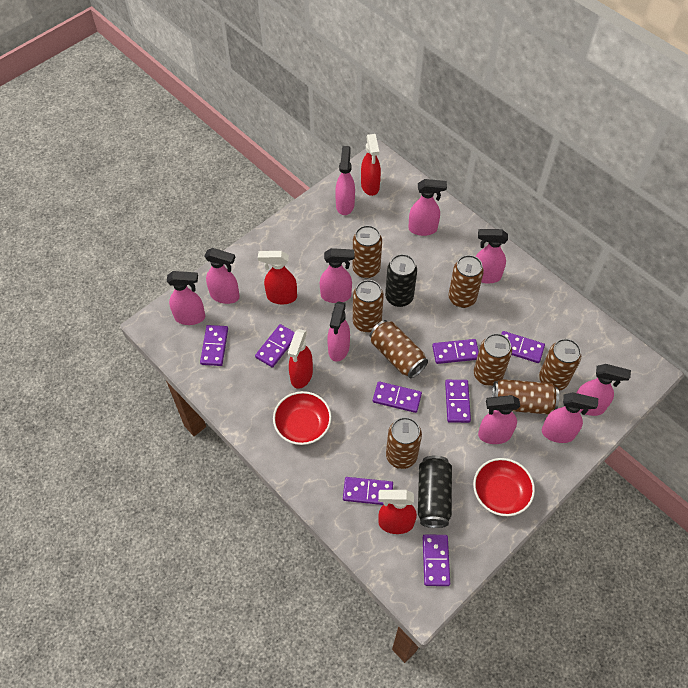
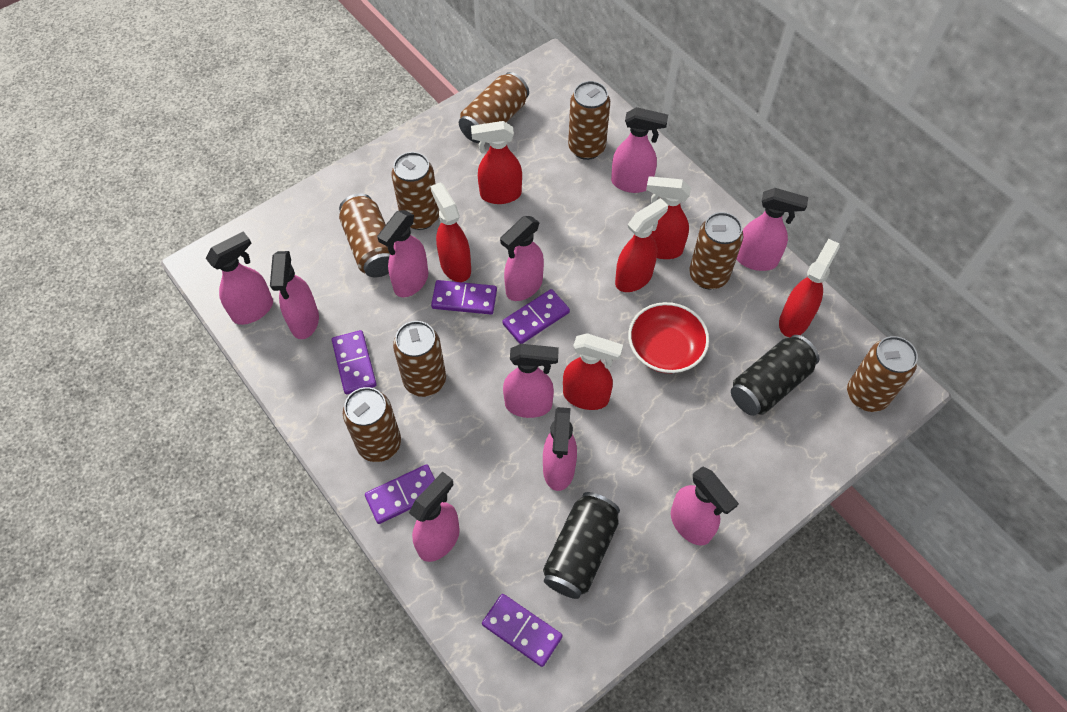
purple domino: 8 -> 5
red bowl: 2 -> 1
red spray bottle: 4 -> 6

